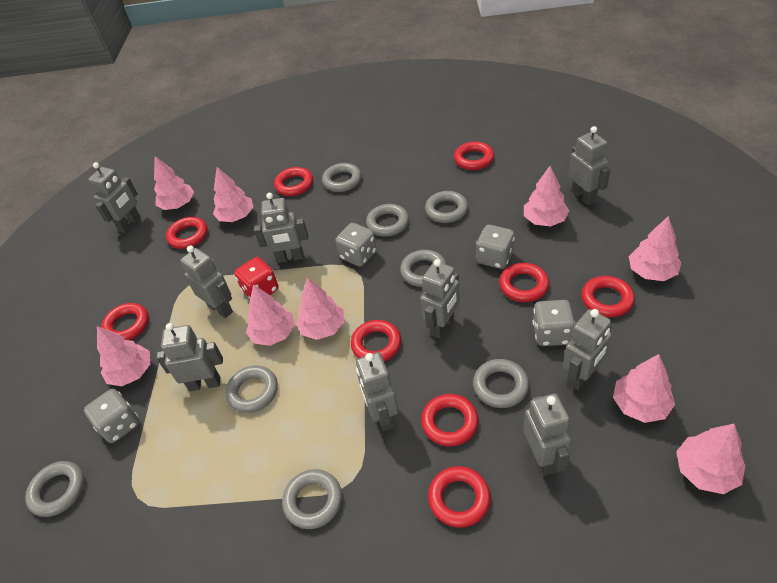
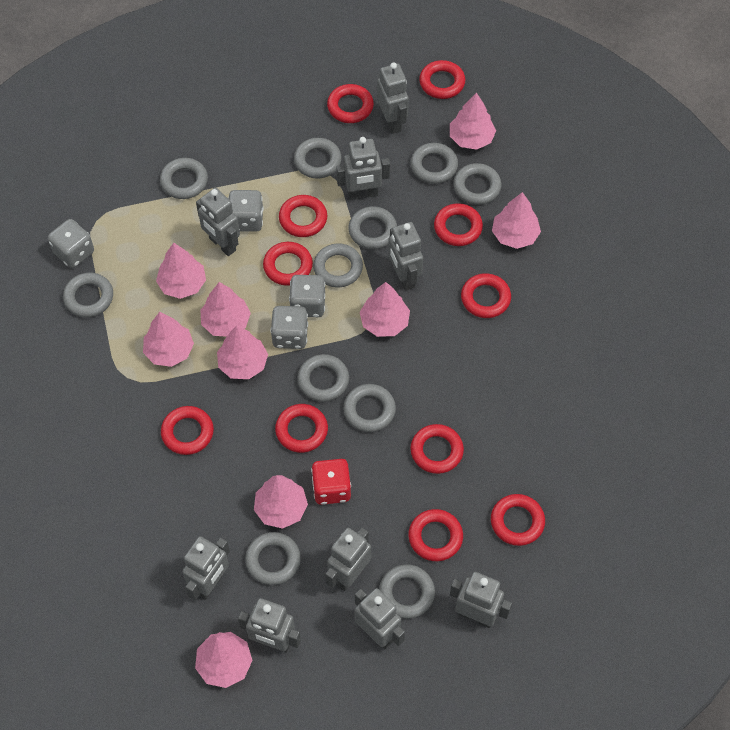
grey ring: 8 -> 11
red ring: 9 -> 11

